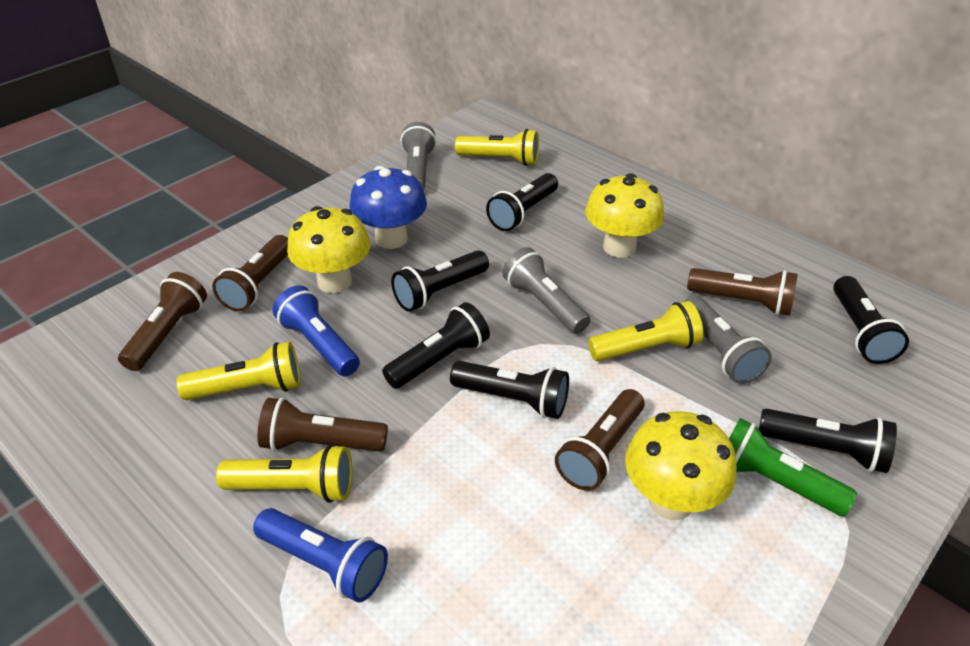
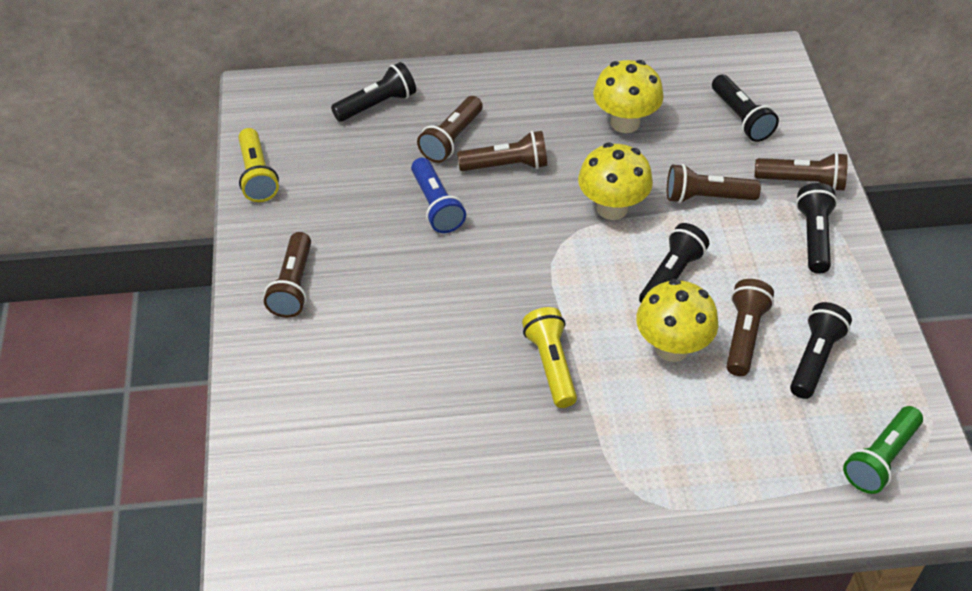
black flashlight: 6 -> 5
blue flashlight: 2 -> 1
blue mushroom: 1 -> 0
brown flashlight: 5 -> 6
grey flashlight: 3 -> 0
yellow flashlight: 4 -> 2

